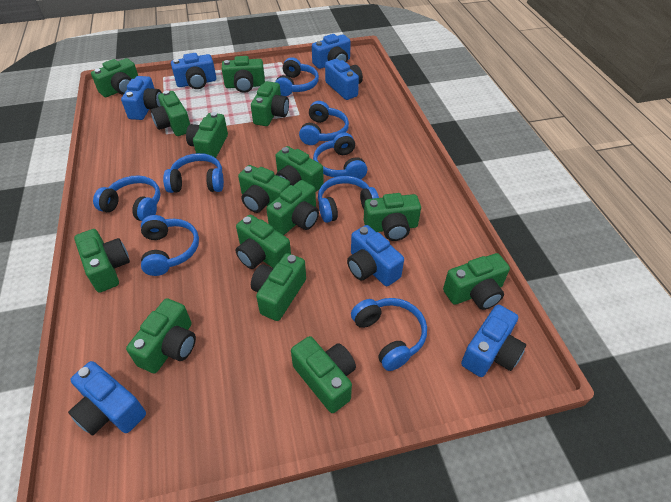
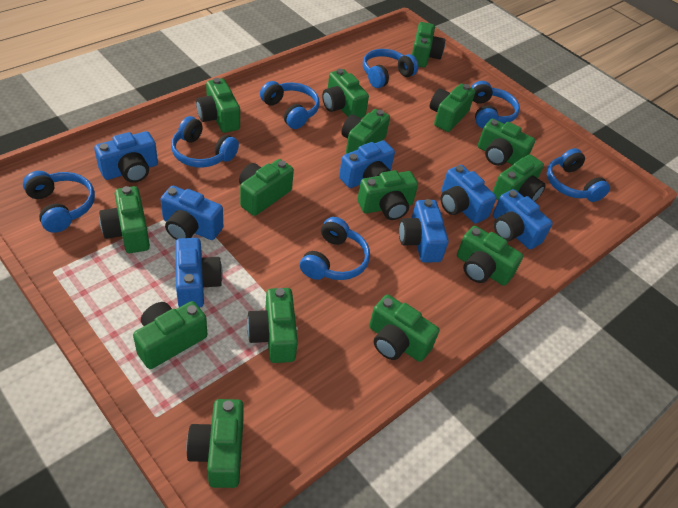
blue headphones: 8 -> 7

